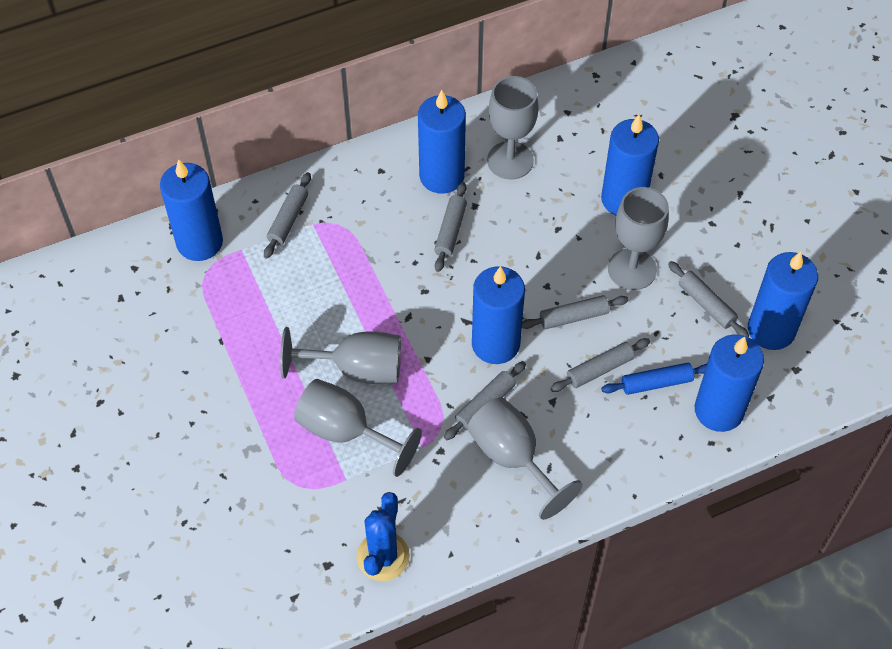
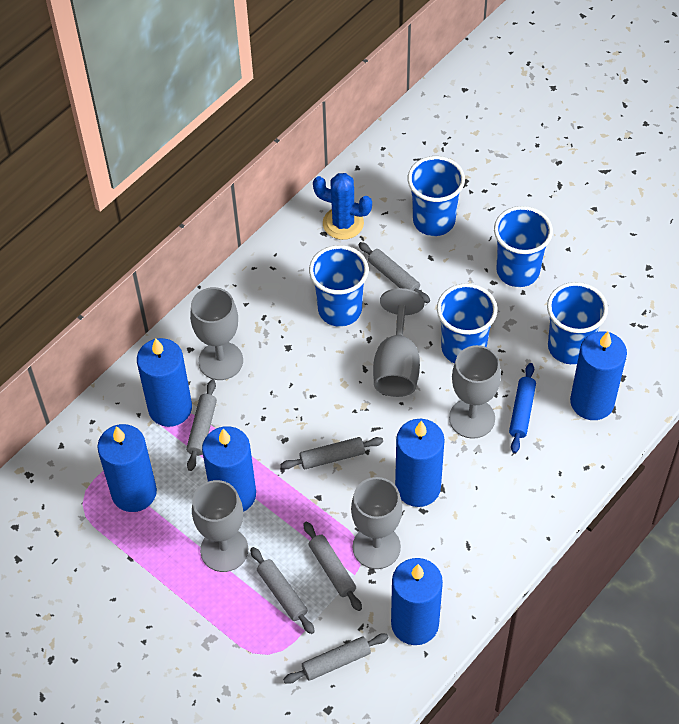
blue cup: 0 -> 5

